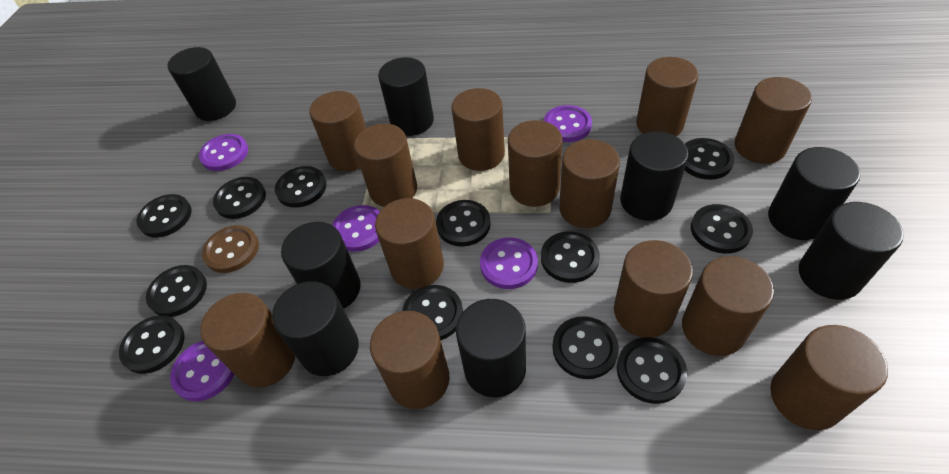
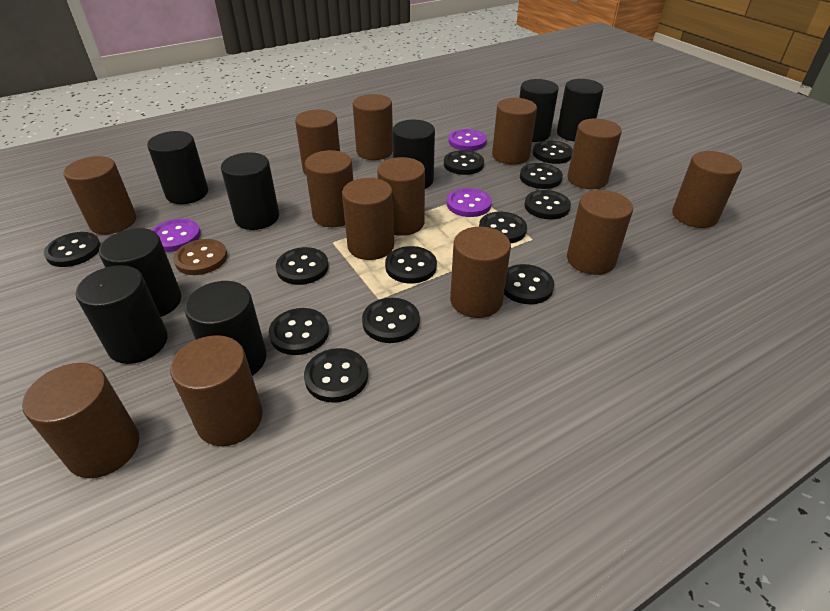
purple button: 5 -> 3

